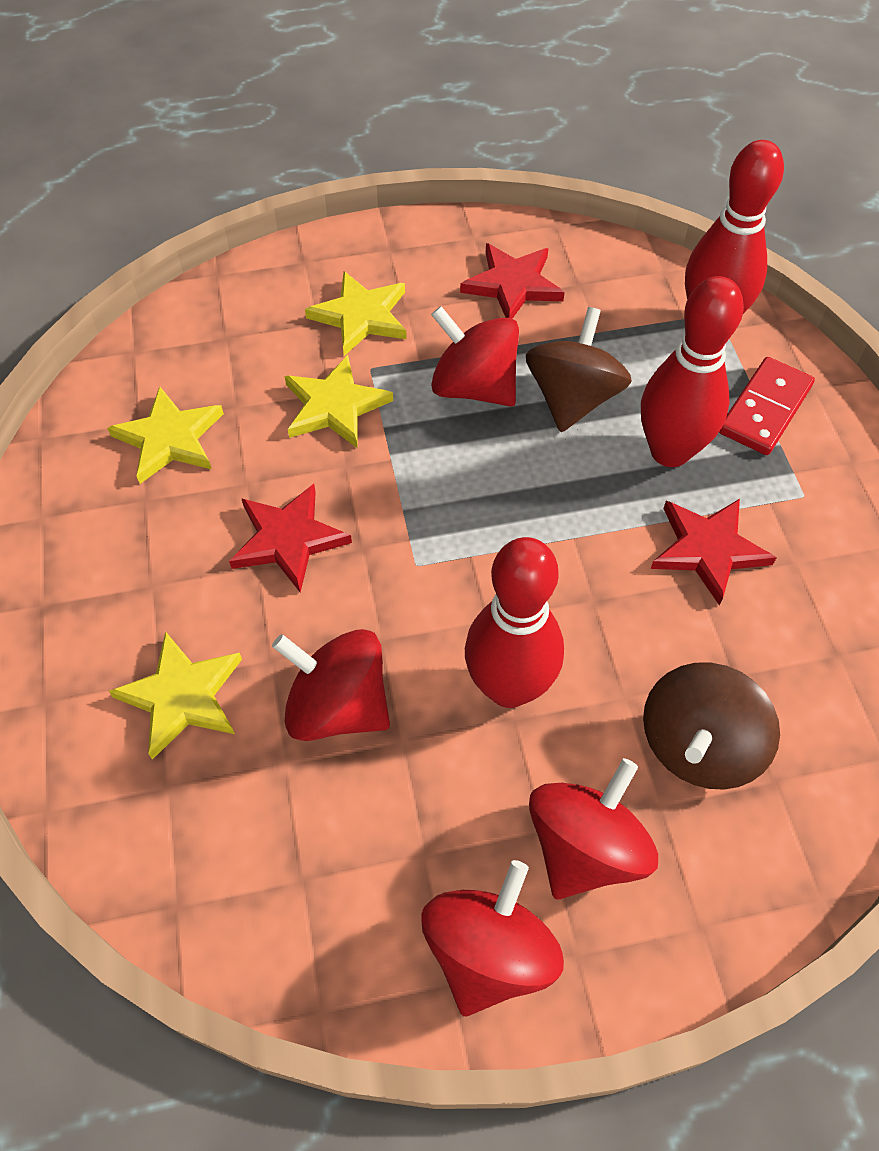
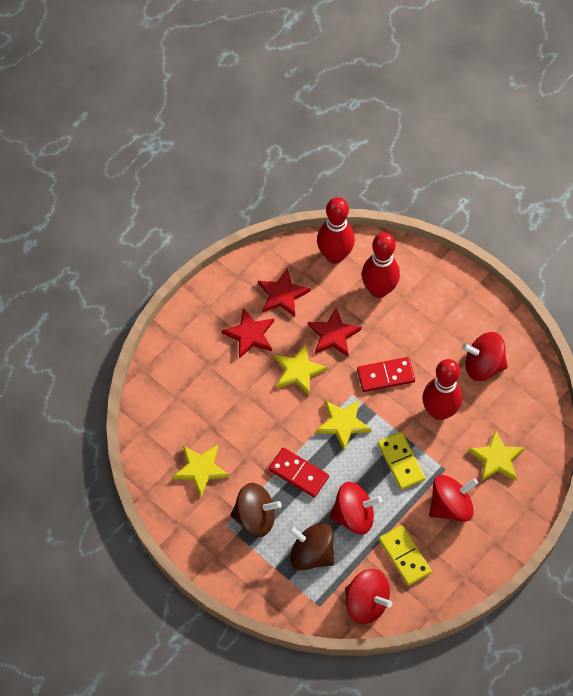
red domino: 1 -> 2
yellow domino: 0 -> 2

